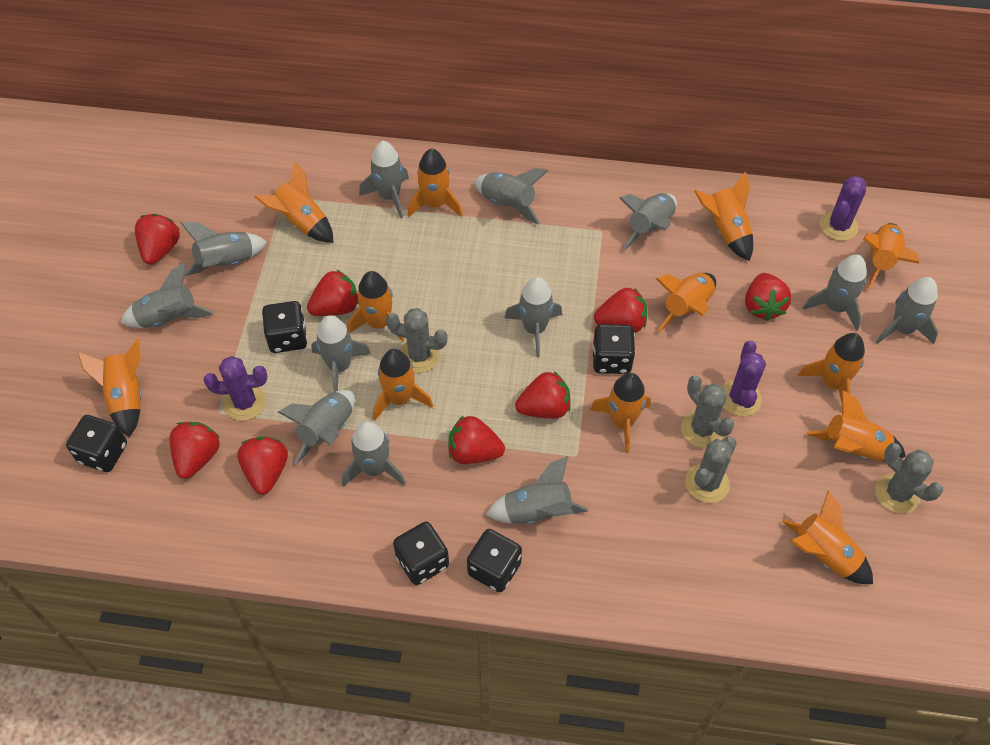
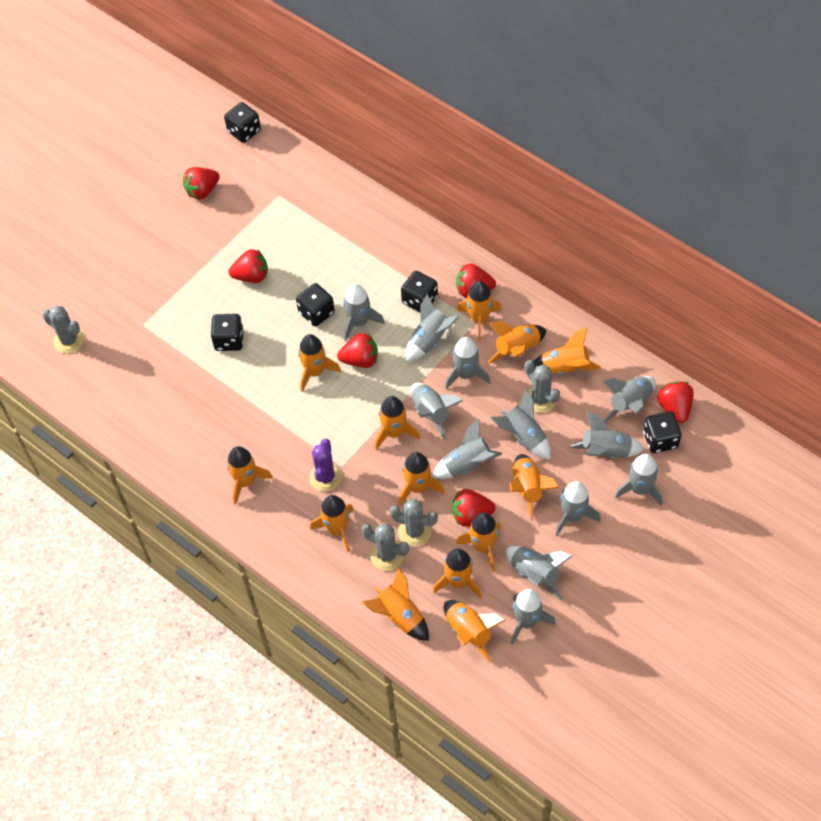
orange rocket: 12 -> 13
purple cactus: 3 -> 1
red strawberry: 8 -> 6

